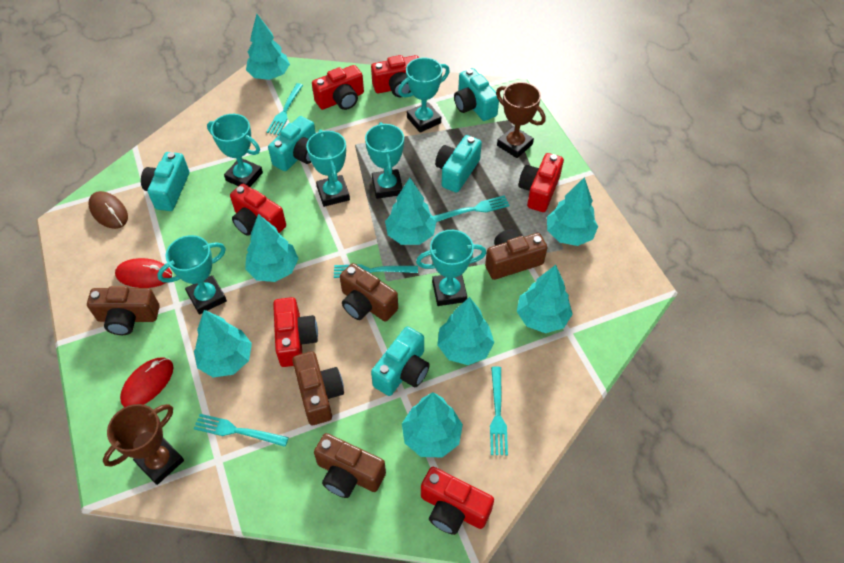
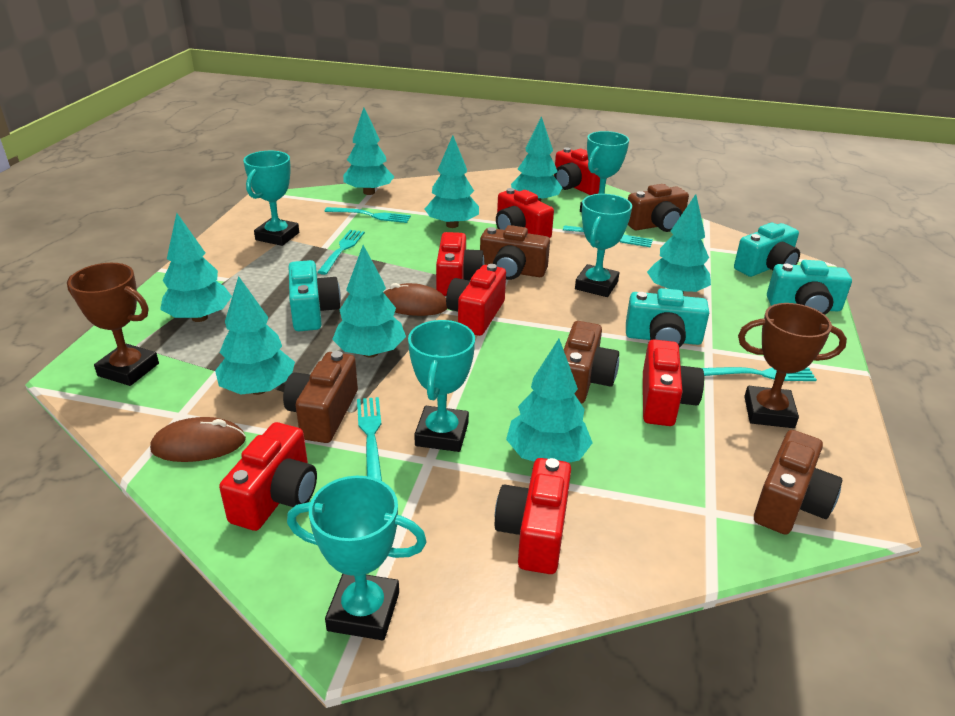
brown mouse: 1 -> 2
red camera: 6 -> 7
red mouse: 2 -> 0
turquoise camera: 5 -> 4
turquoise trophy: 6 -> 5

